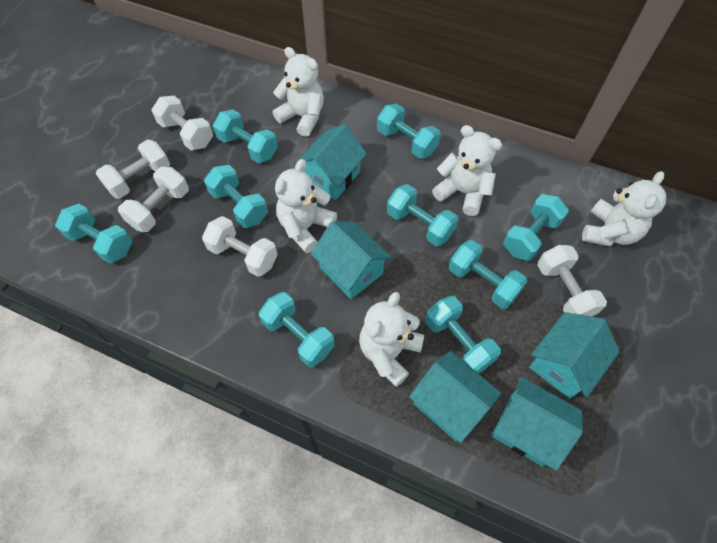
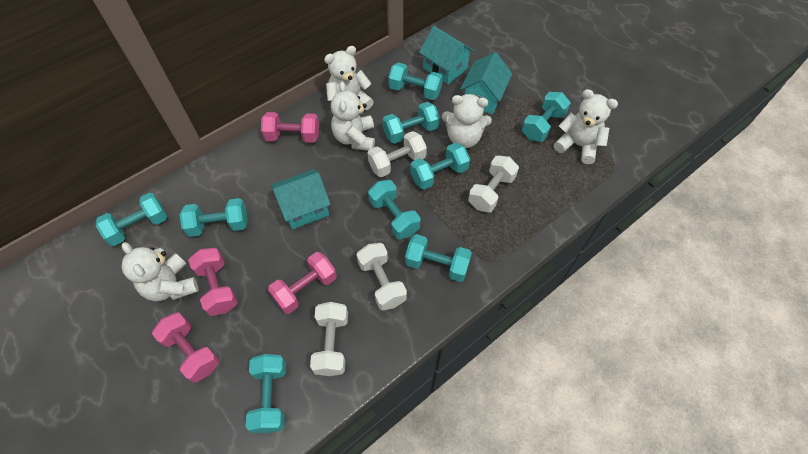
pink dumbbell: 0 -> 4
turquoise house: 5 -> 3
white dumbbell: 5 -> 4

